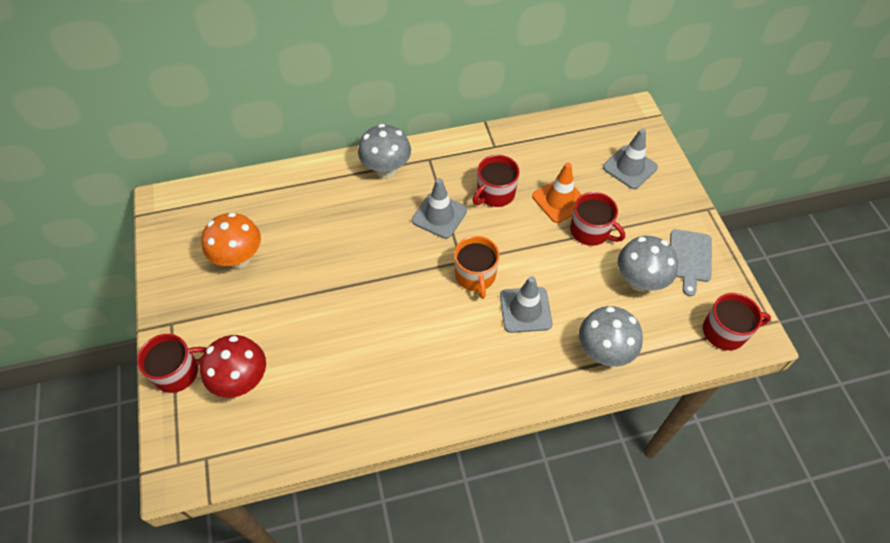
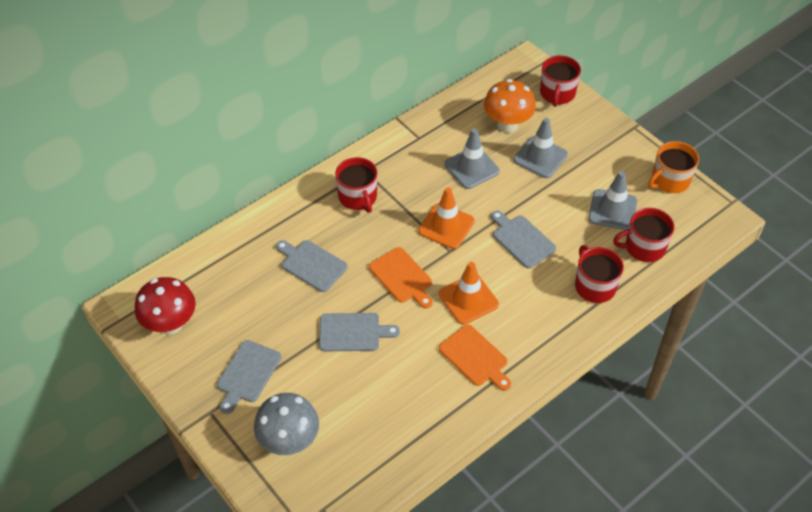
grey cutting board: 1 -> 4
grey mushroom: 3 -> 1
orange cutting board: 0 -> 2
orange traffic cone: 1 -> 2

